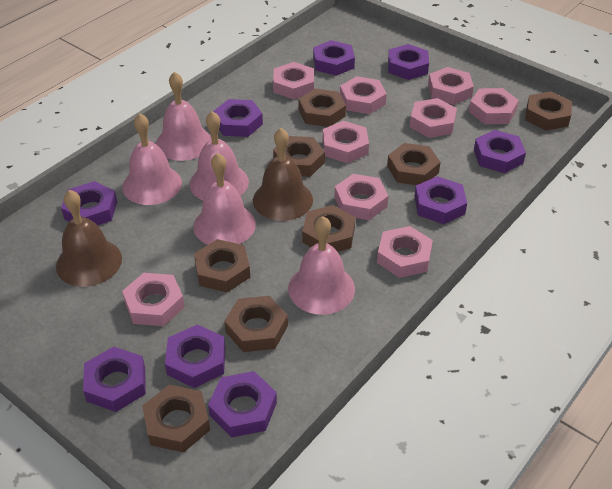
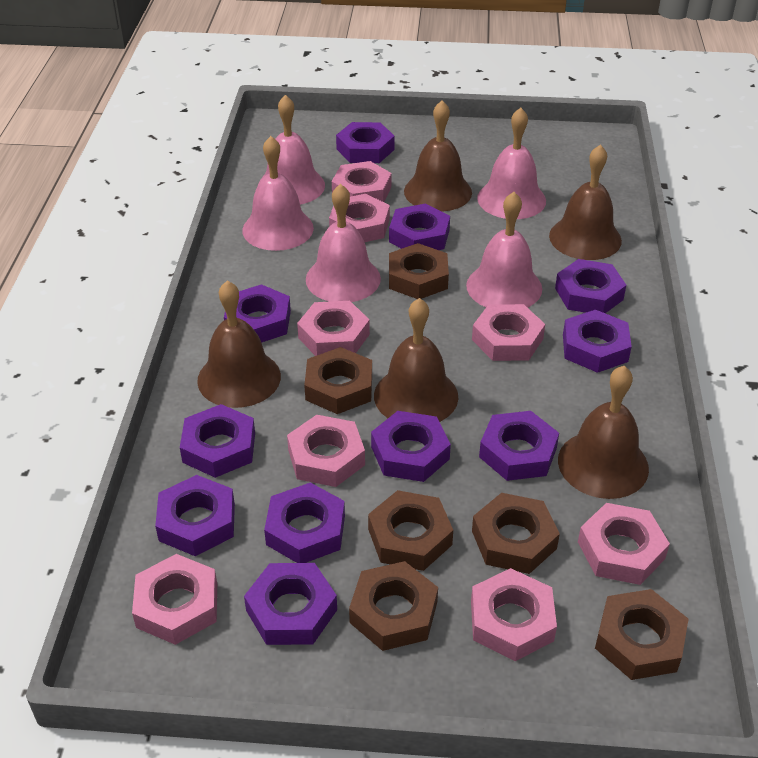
brown bell: 2 -> 5
brown nut: 8 -> 6
pink nut: 9 -> 8
purple nut: 9 -> 11

